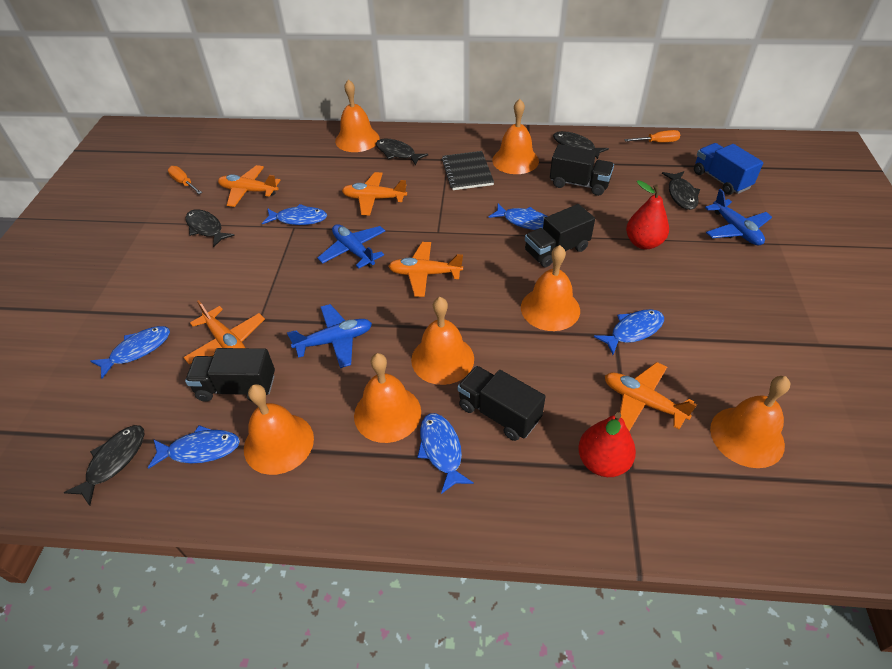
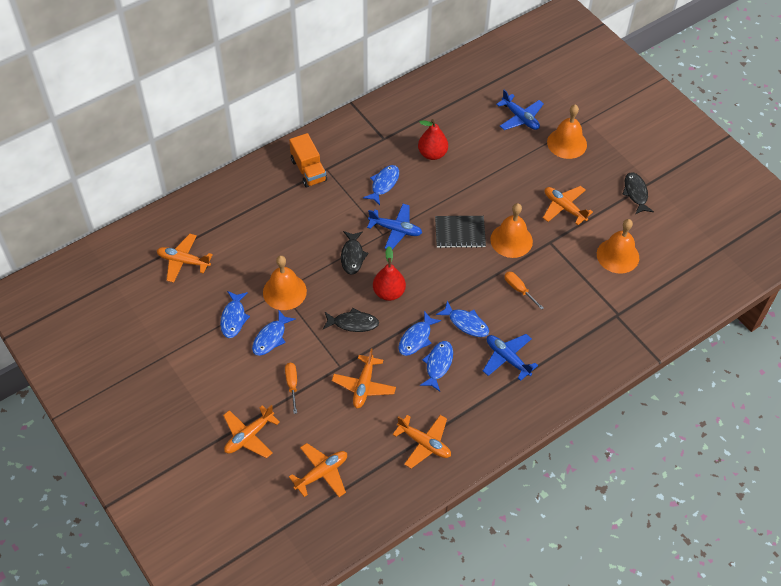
black fish: 5 -> 3
black truck: 4 -> 0
blue truck: 1 -> 0
orange bell: 7 -> 4
orange plane: 5 -> 6
orange truck: 0 -> 1

